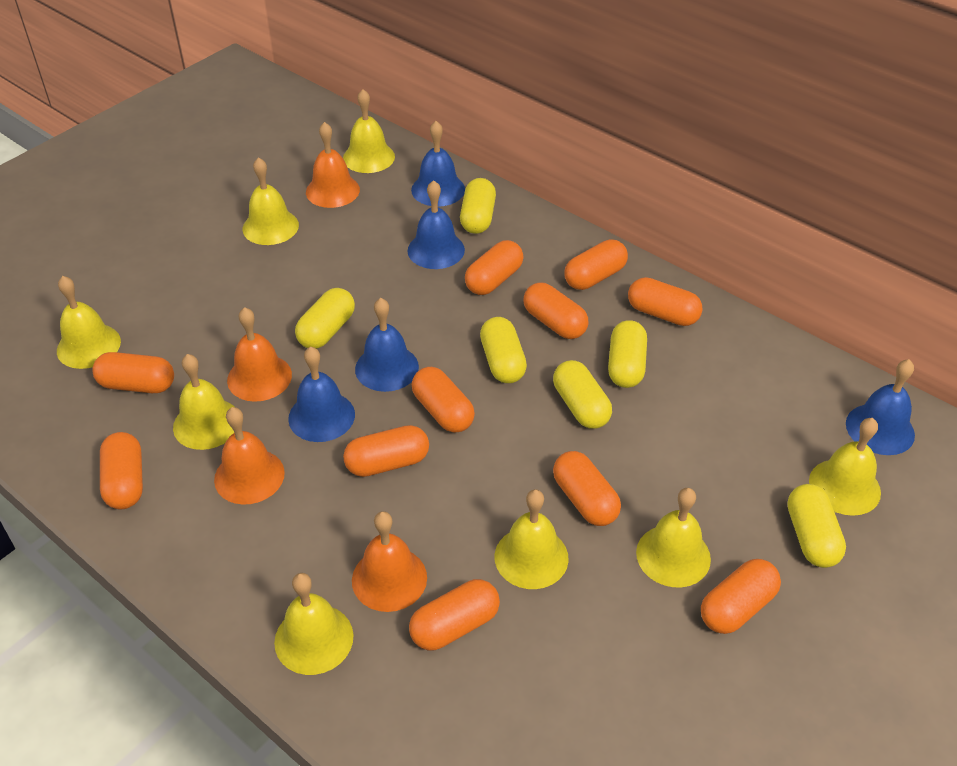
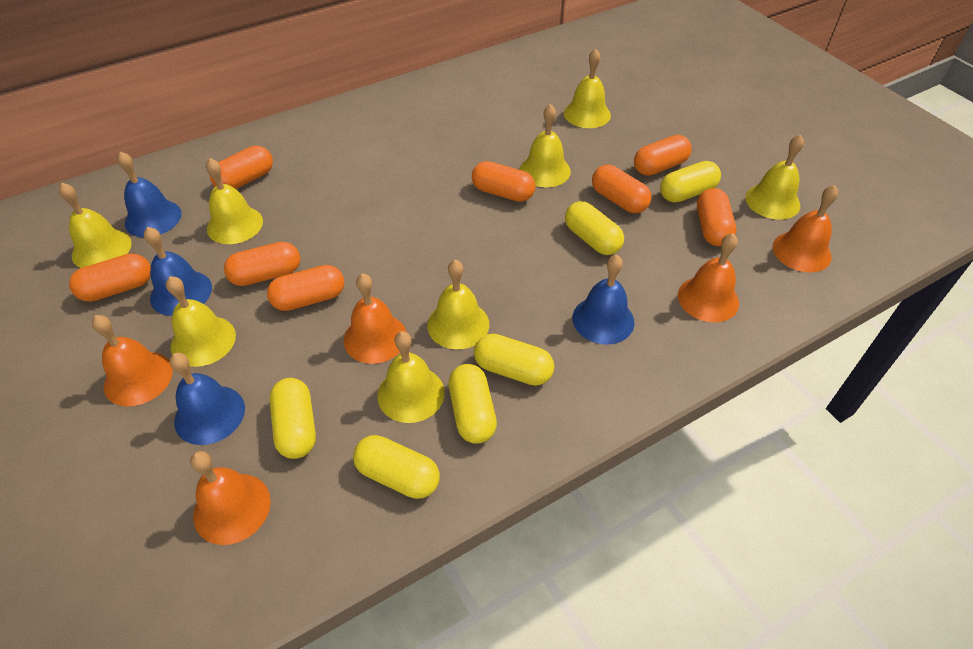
blue bell: 5 -> 4
orange bell: 4 -> 5
orange capsule: 11 -> 8

